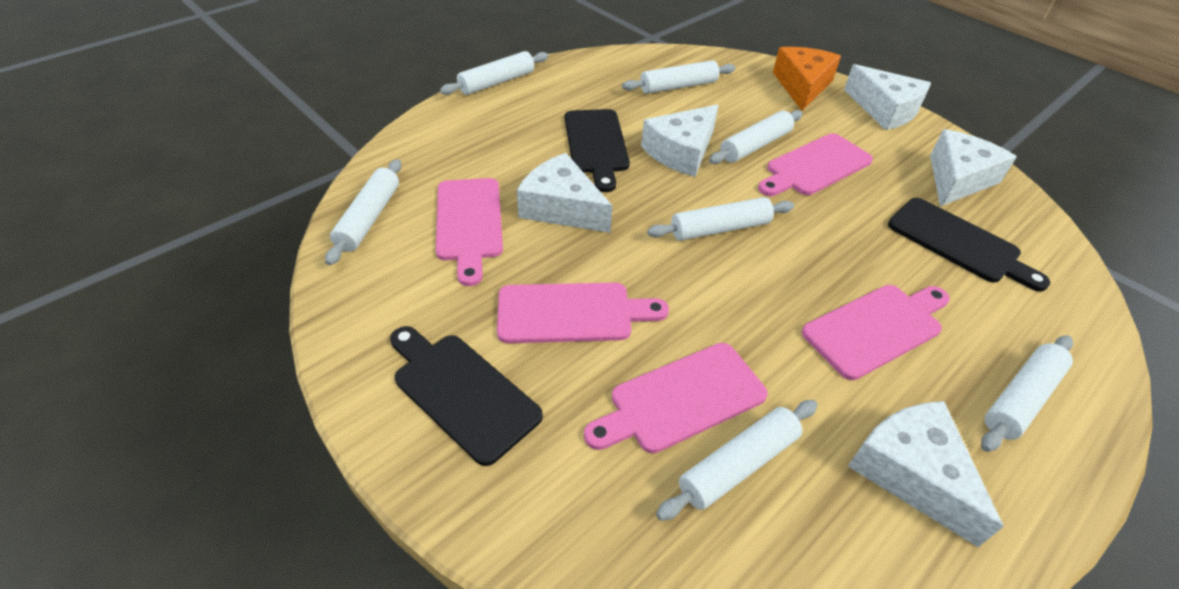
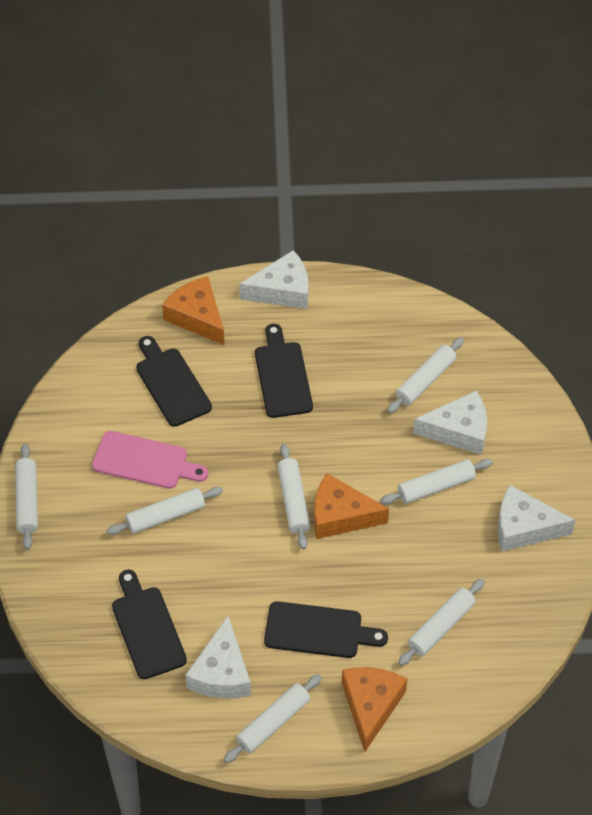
black cutting board: 3 -> 4
orange cheese: 1 -> 3
pink cutting board: 5 -> 1
white cheese: 5 -> 4

